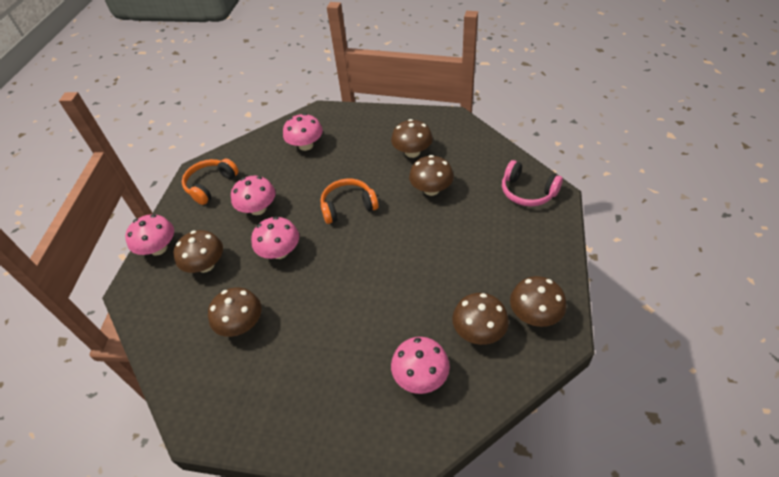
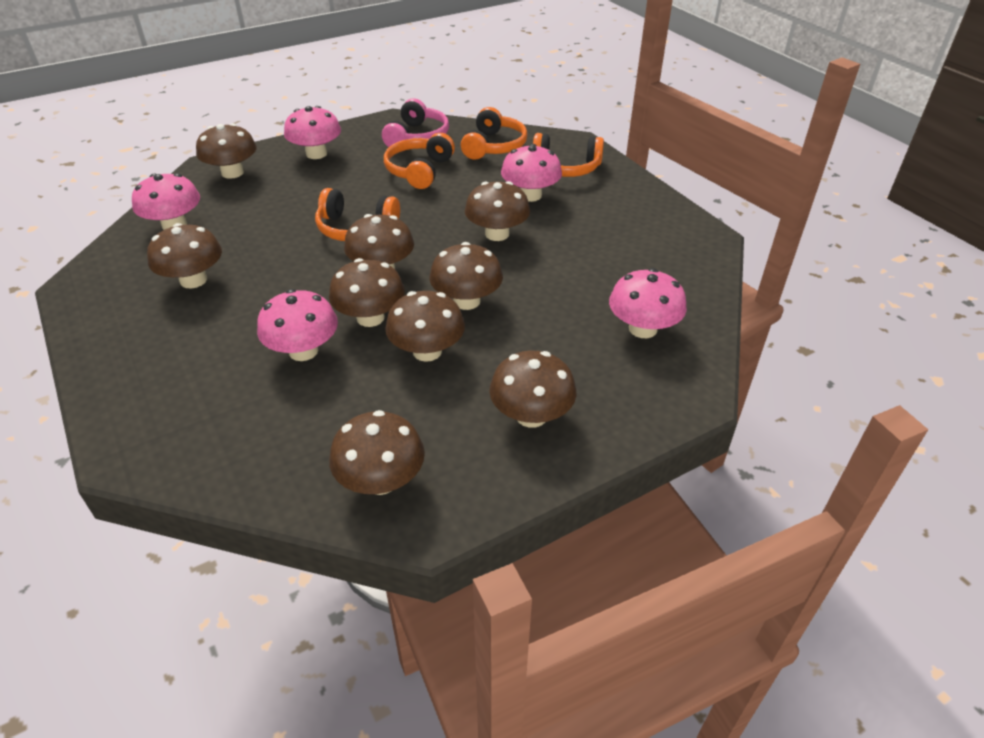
brown mushroom: 6 -> 9
orange headphones: 2 -> 4

